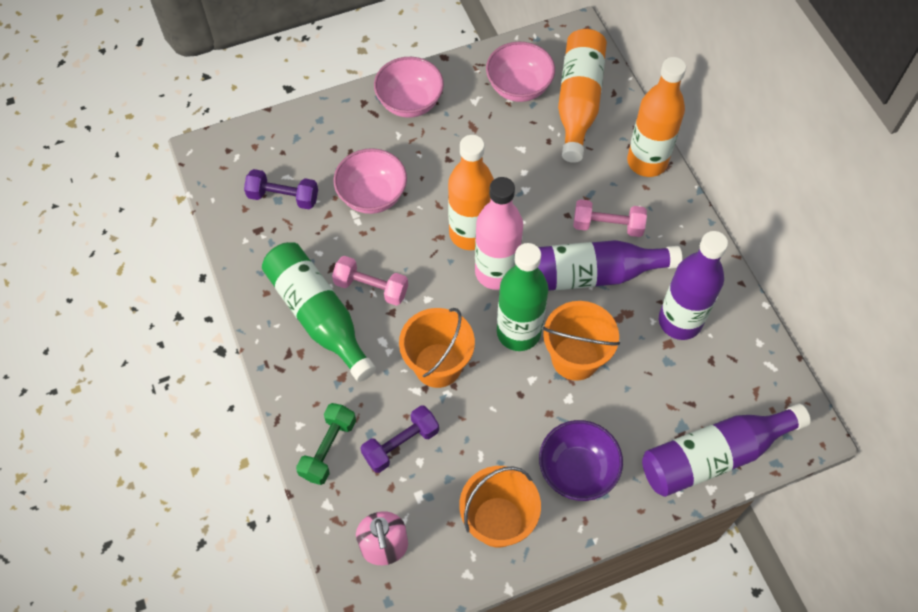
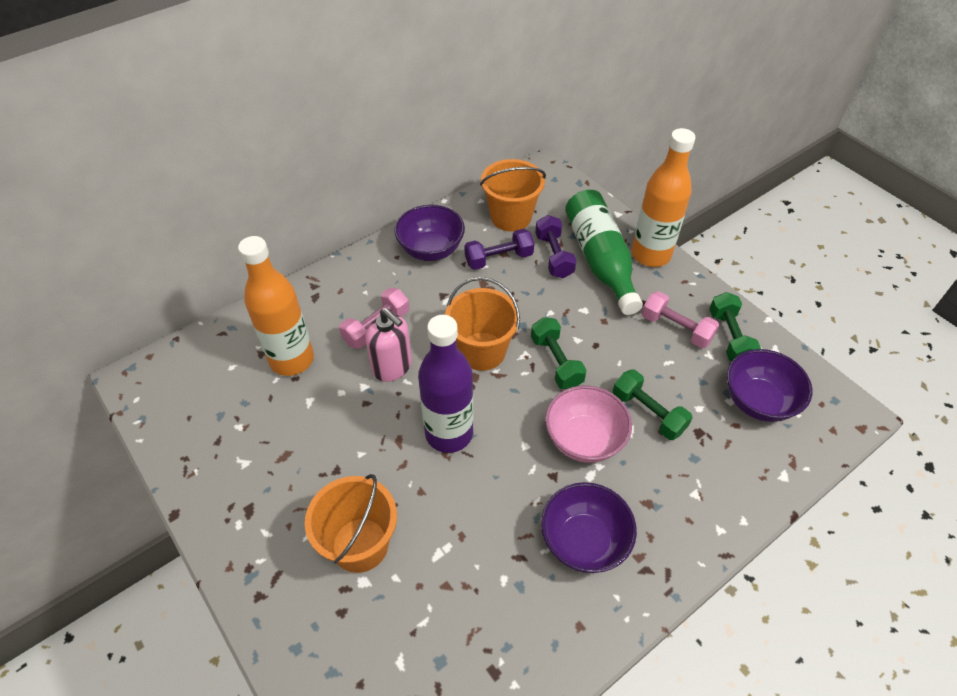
green bottle: 2 -> 1
green dumbbell: 1 -> 3
orange bottle: 3 -> 2
pink bottle: 1 -> 0
pink bowl: 3 -> 1
purple bottle: 3 -> 1
purple bowl: 1 -> 3

